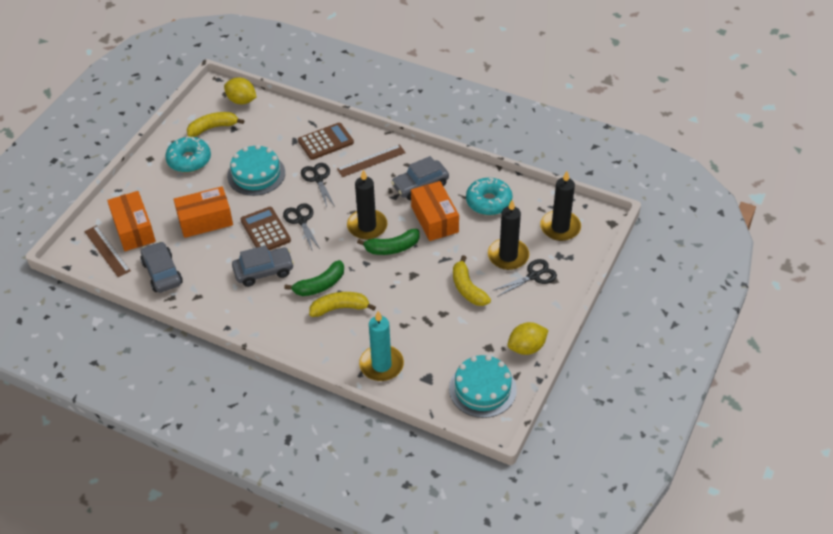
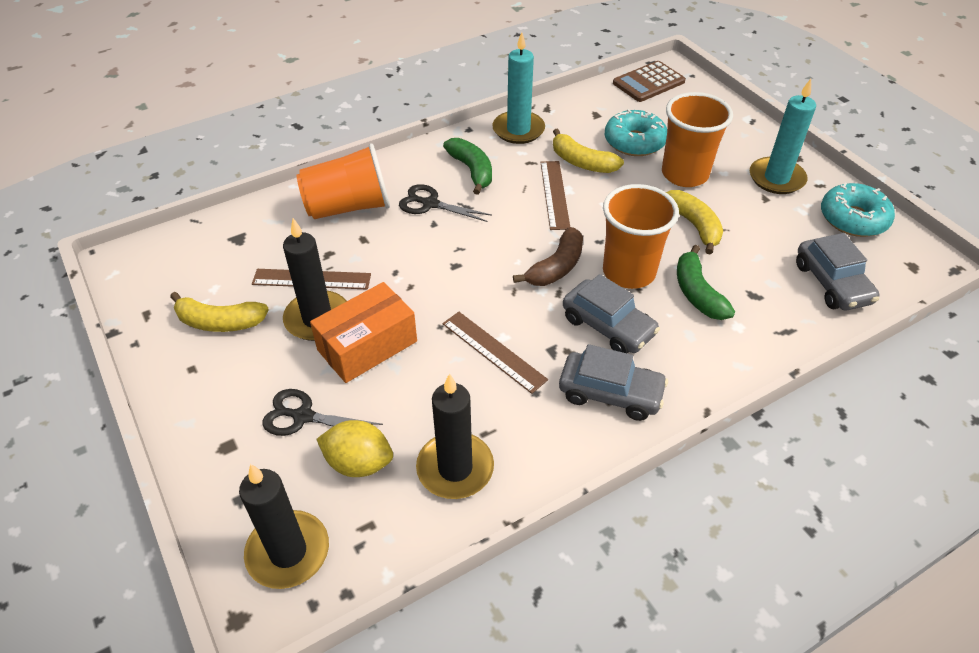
black scissors: 3 -> 2
brown banana: 0 -> 1
brown calculator: 2 -> 1
brown ruler: 2 -> 3
orange box: 3 -> 1
orange cup: 0 -> 3
turquoise cake: 2 -> 0
turquoise candle: 1 -> 2
yellow lemon: 2 -> 1

